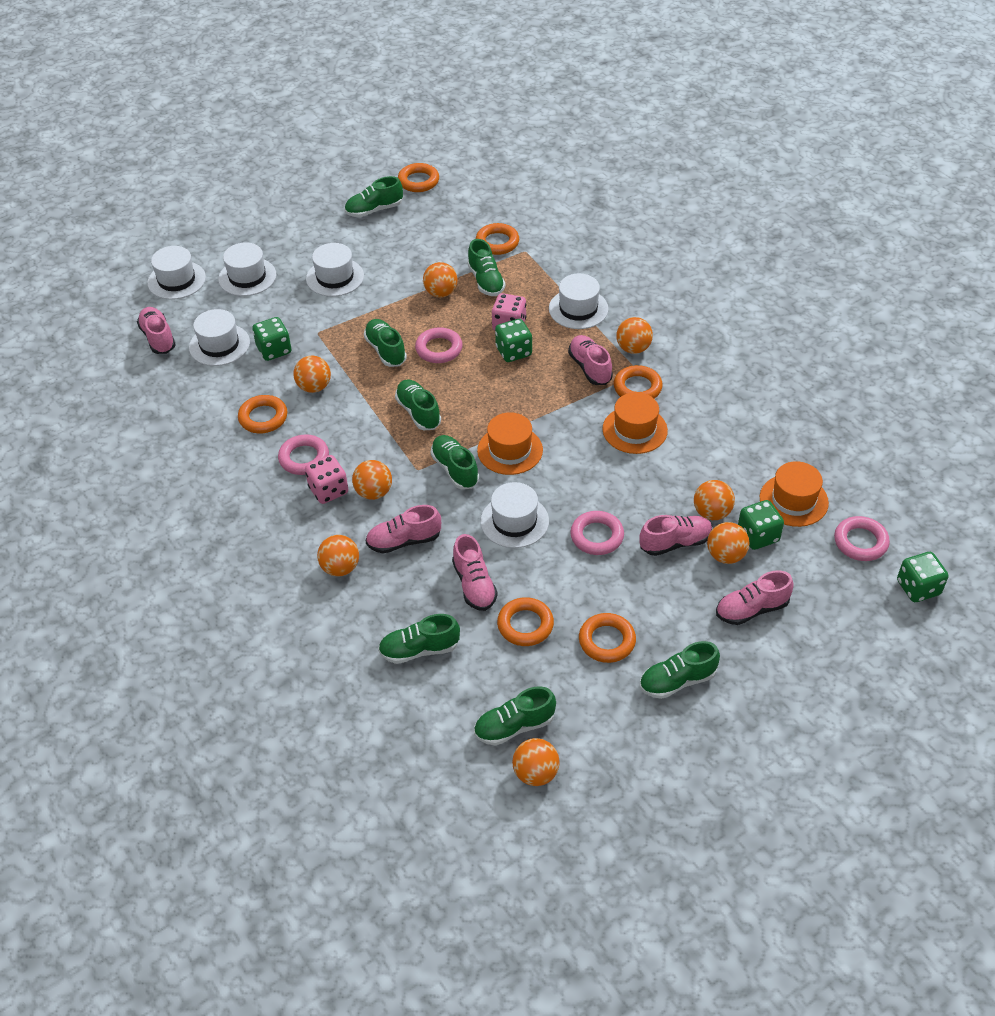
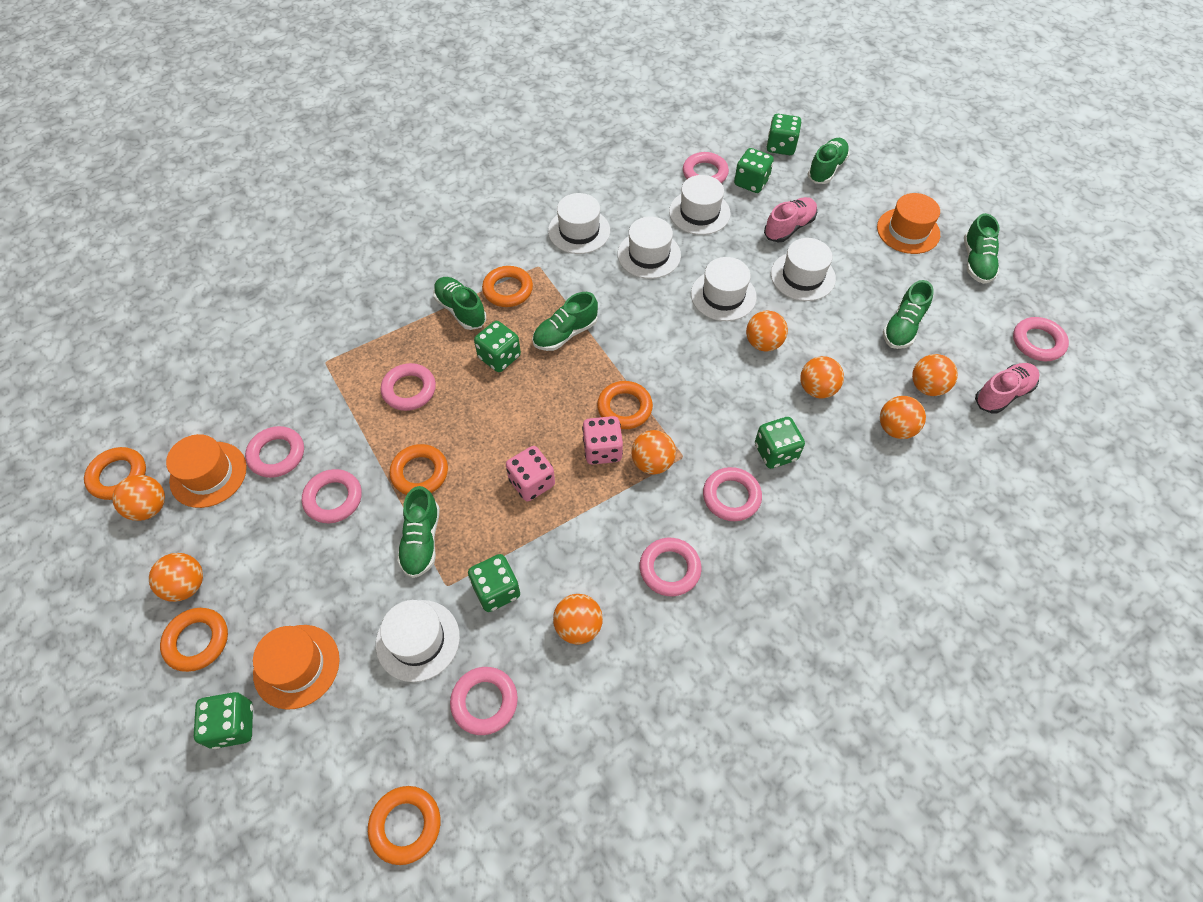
green dice: 4 -> 6
green shoe: 8 -> 6
pink ring: 4 -> 8
pink shoe: 6 -> 2

